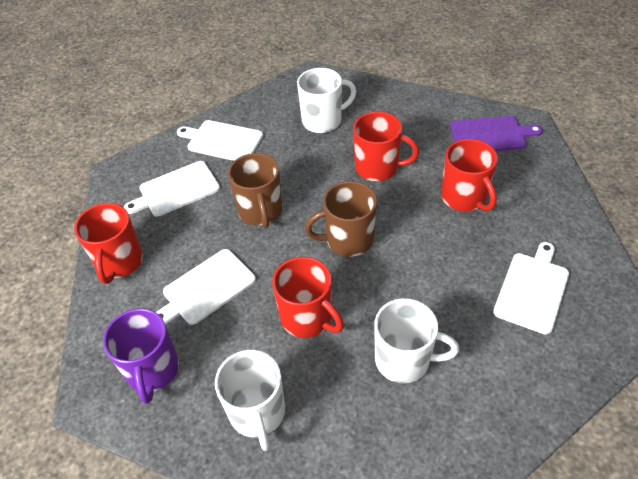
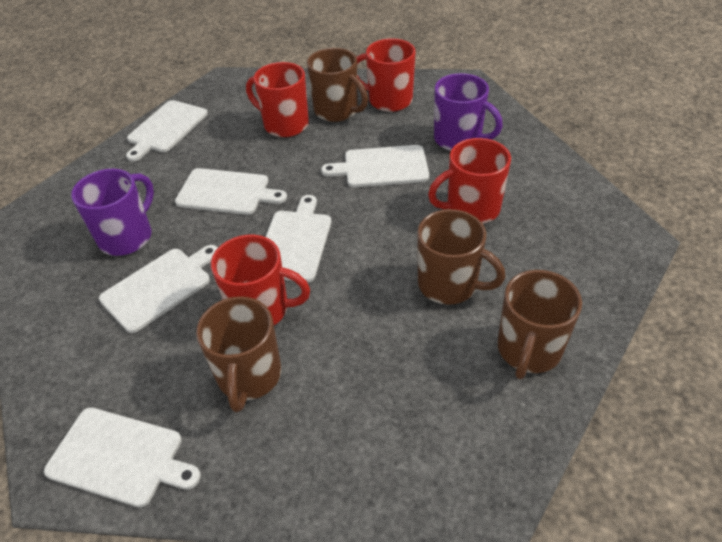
brown mug: 2 -> 4
purple cutting board: 1 -> 0
purple mug: 1 -> 2
white cutting board: 4 -> 6
white mug: 3 -> 0

